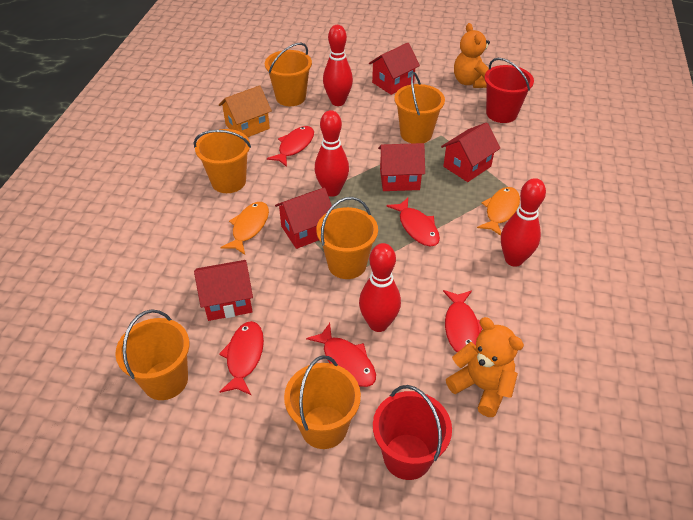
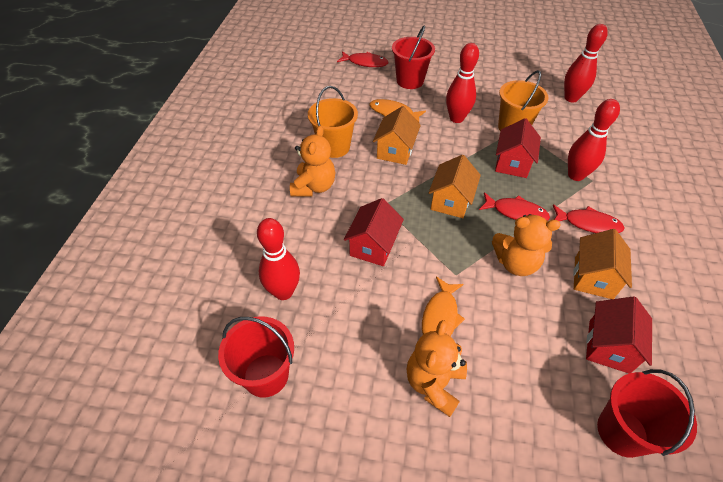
orange bucket: 6 -> 2
orange house: 1 -> 3
orange teddy bear: 2 -> 3
red bucket: 2 -> 3
red fish: 5 -> 3
red house: 5 -> 3

